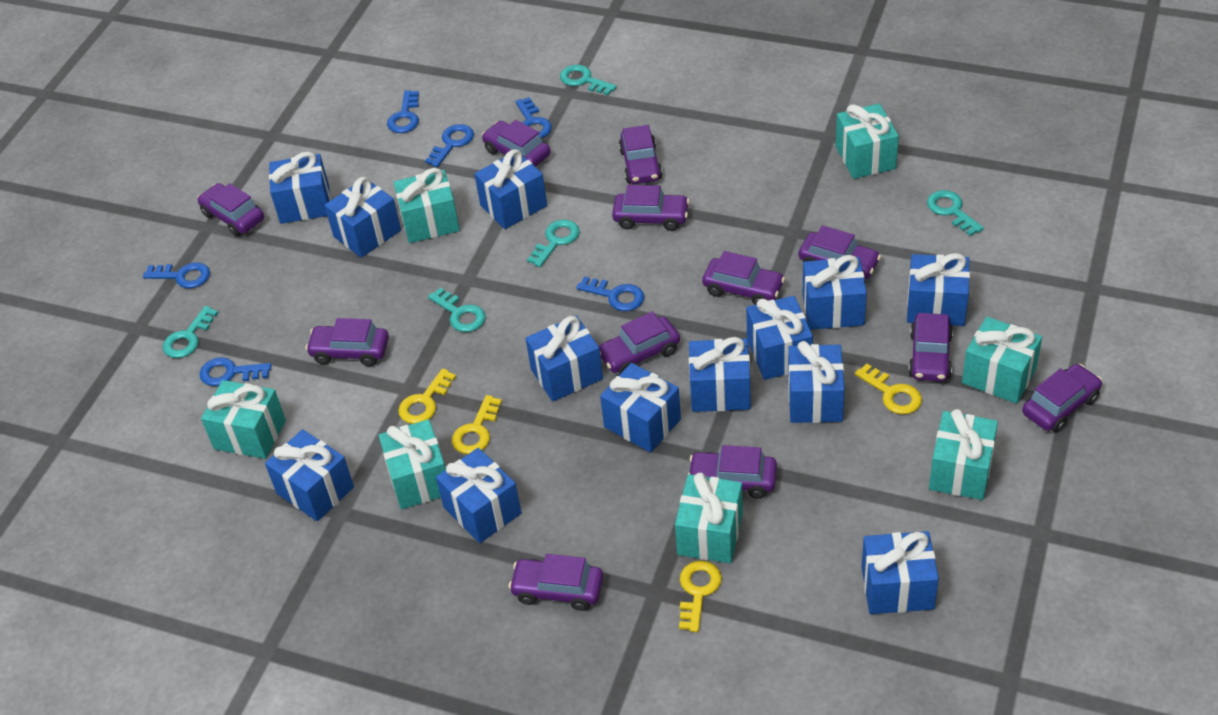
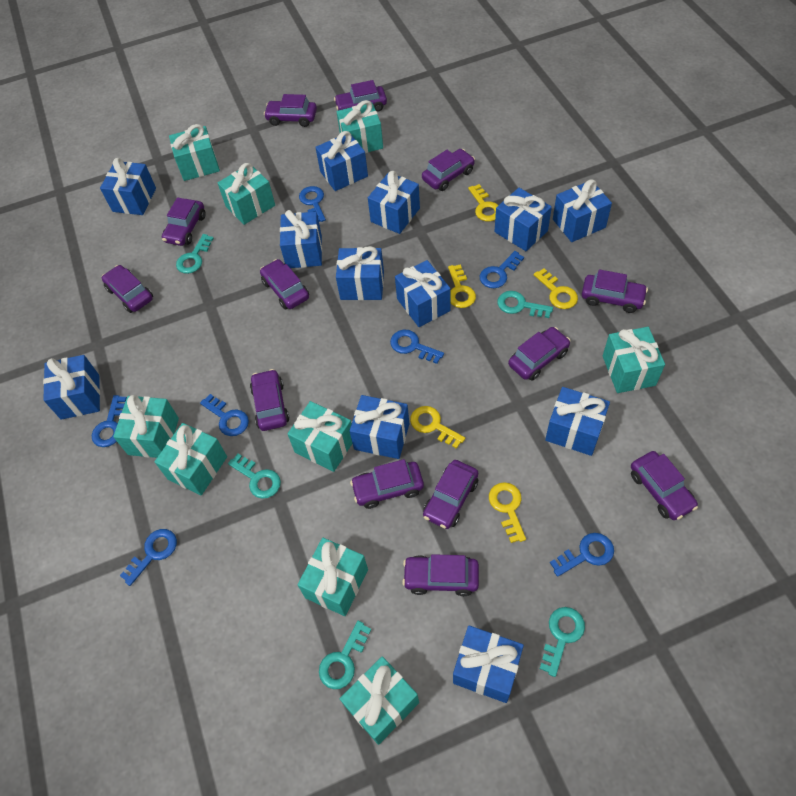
blue gift: 13 -> 12
blue key: 6 -> 7
purple car: 12 -> 13
turquoise gift: 7 -> 9
yellow key: 4 -> 5

